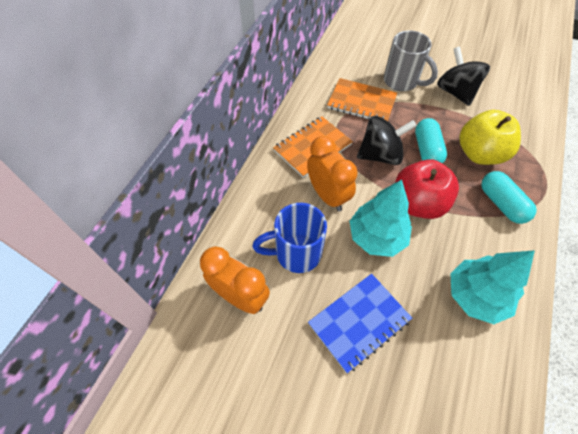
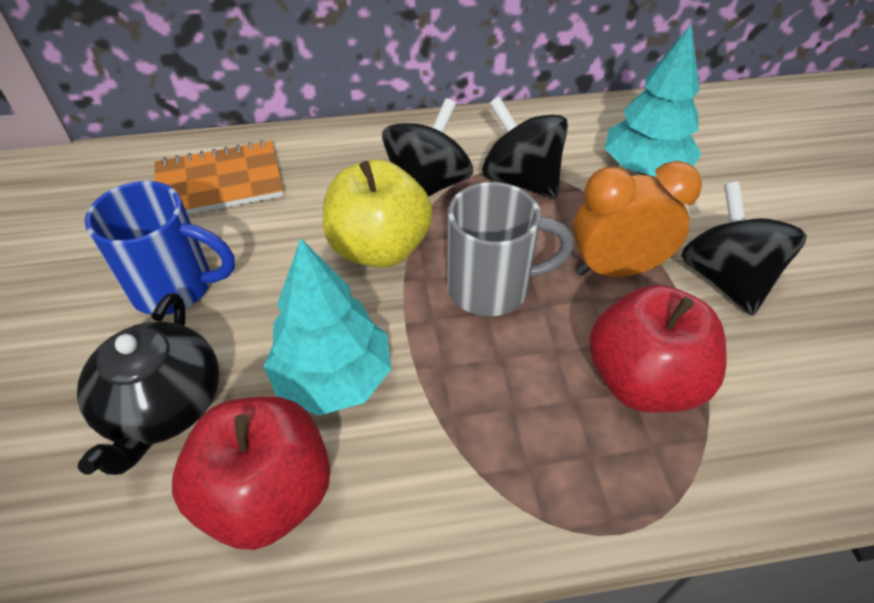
black spinning top: 2 -> 3
black teapot: 0 -> 1
blue notebook: 1 -> 0
orange clock: 2 -> 1
orange notebook: 2 -> 1
red apple: 1 -> 2
turquoise capsule: 2 -> 0

